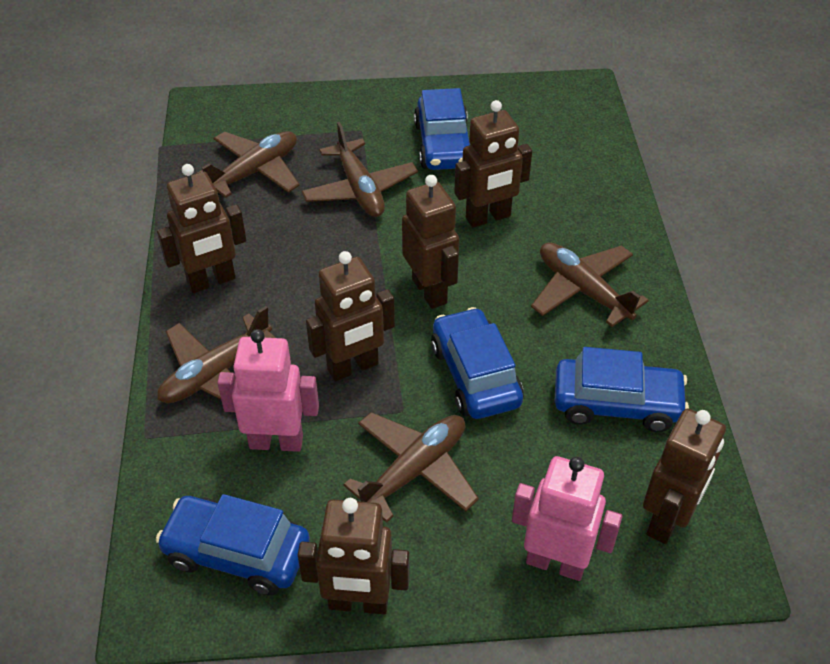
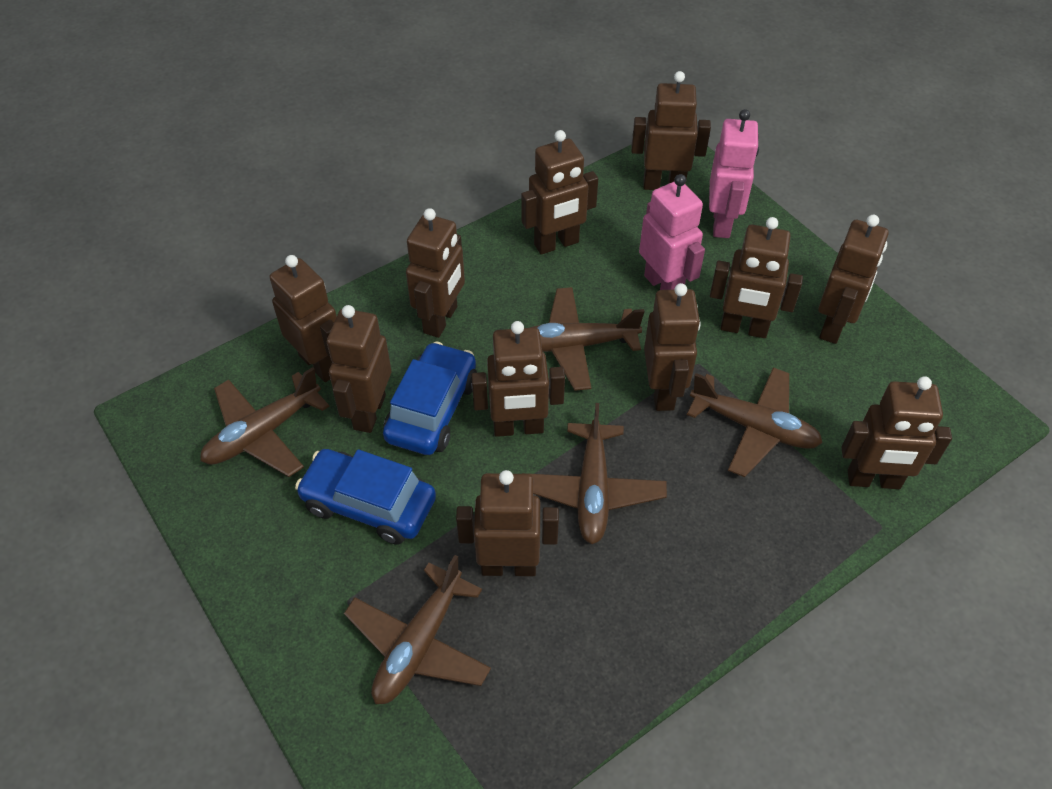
blue car: 4 -> 2
brown robot: 6 -> 11

